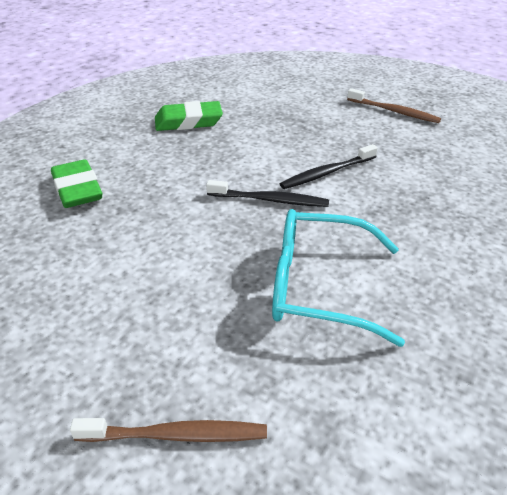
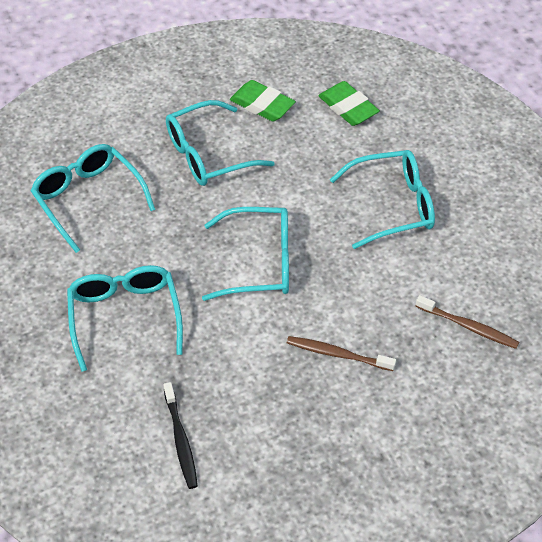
black toothbrush: 2 -> 1
turquoise glasses: 1 -> 5

